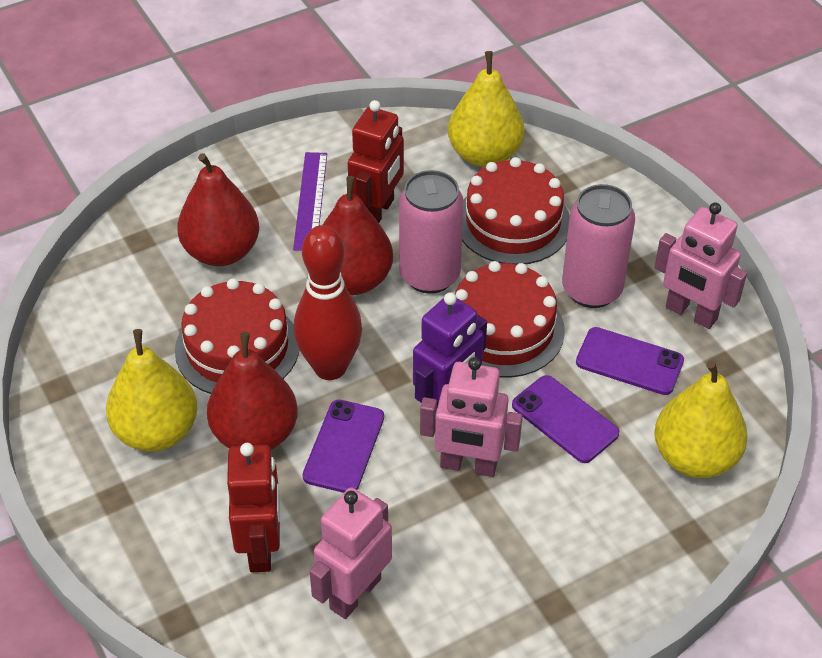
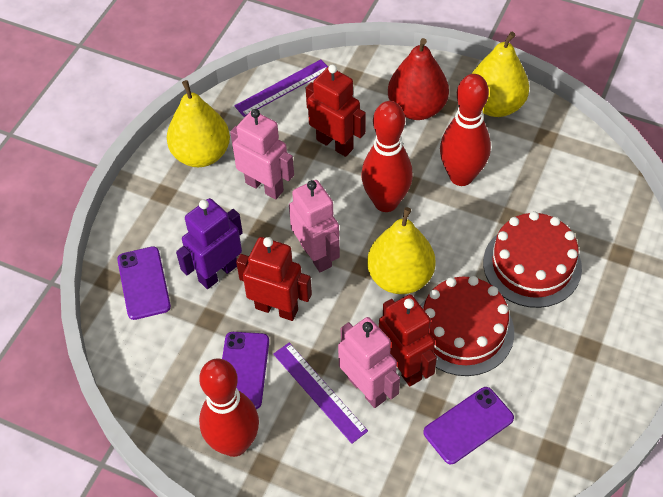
pink can: 2 -> 0
purple ruler: 1 -> 2
red bowling pin: 1 -> 3
red cake: 3 -> 2
red pear: 3 -> 1
red robot: 2 -> 3

